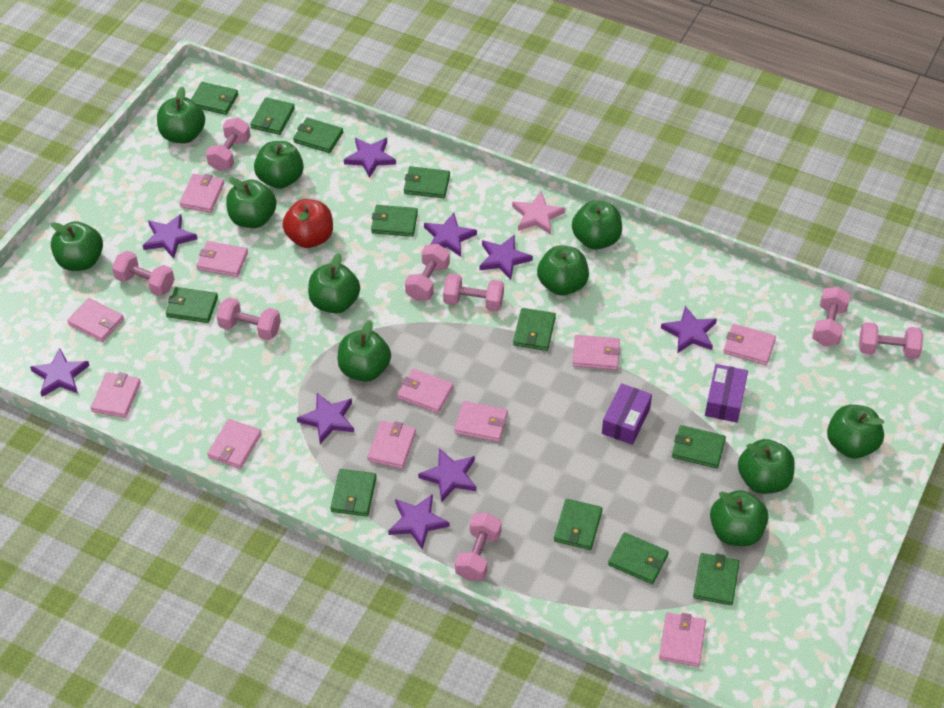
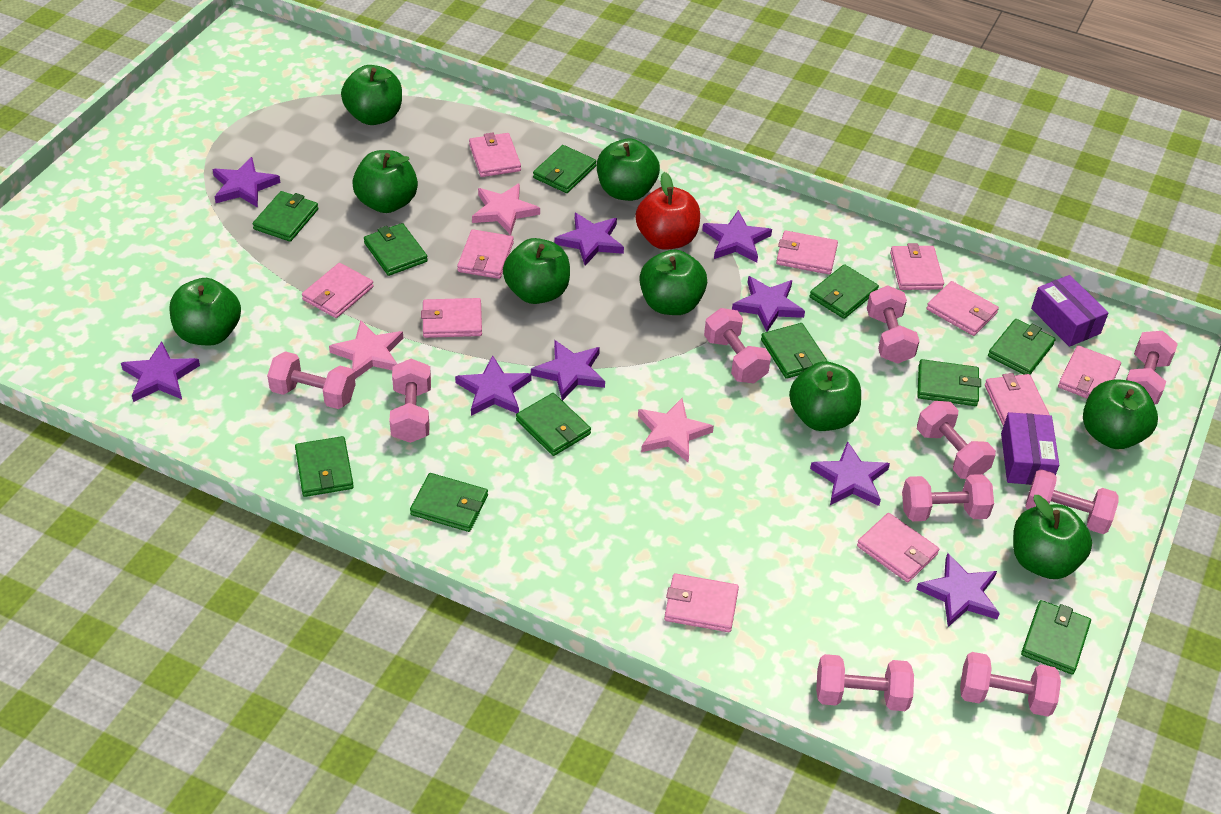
green apple: 11 -> 9
green wallet: 12 -> 11
pink dumbbell: 8 -> 10
pink star: 1 -> 3

